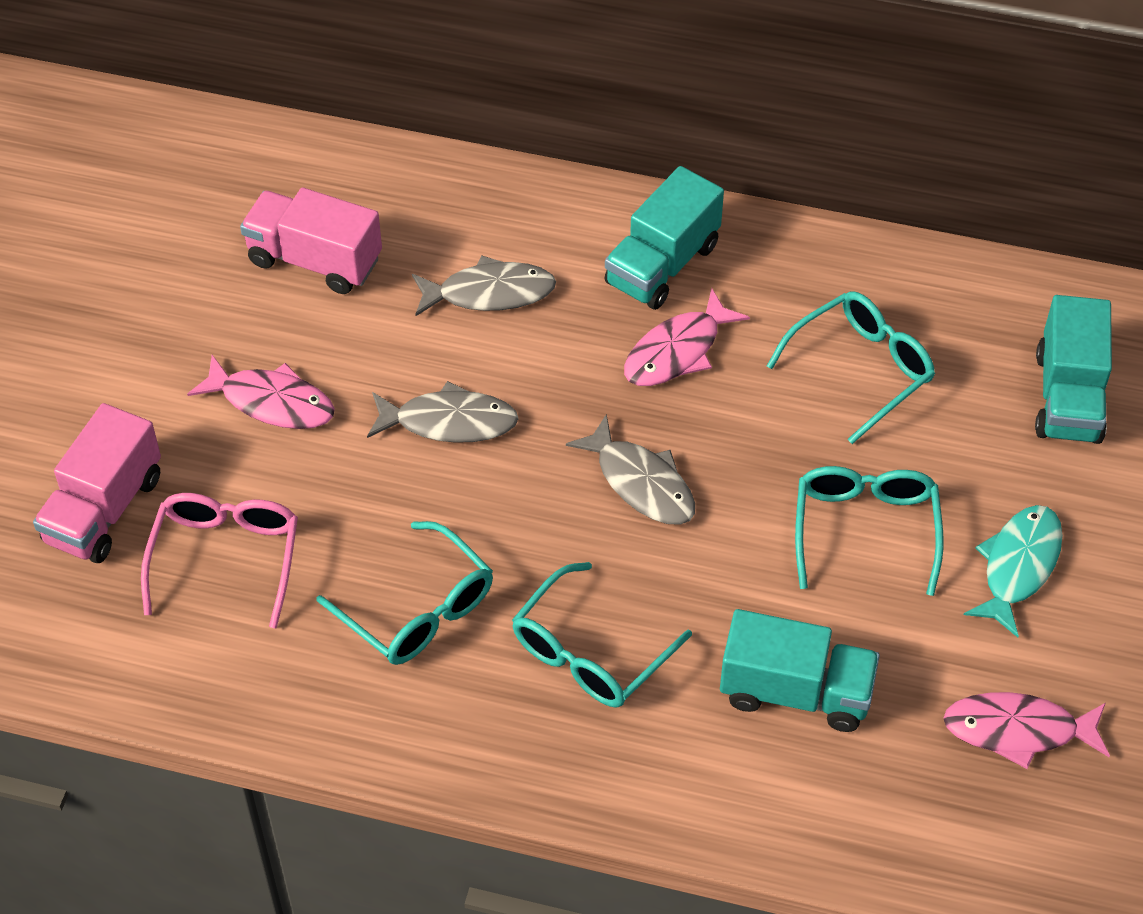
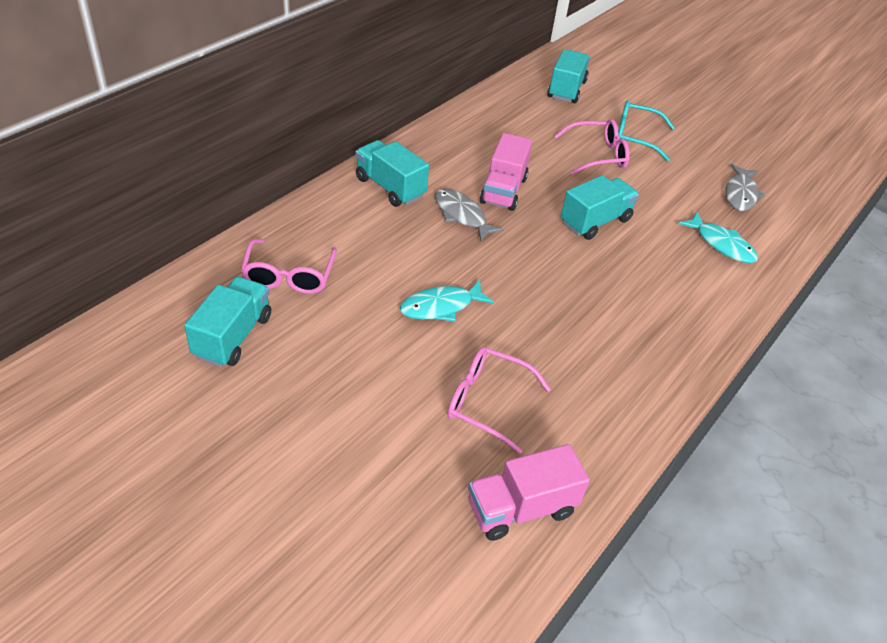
grey fish: 3 -> 2
pink fish: 3 -> 0
pink glasses: 1 -> 3
turquoise fish: 1 -> 2
turquoise glasses: 4 -> 1
turquoise truck: 3 -> 4

